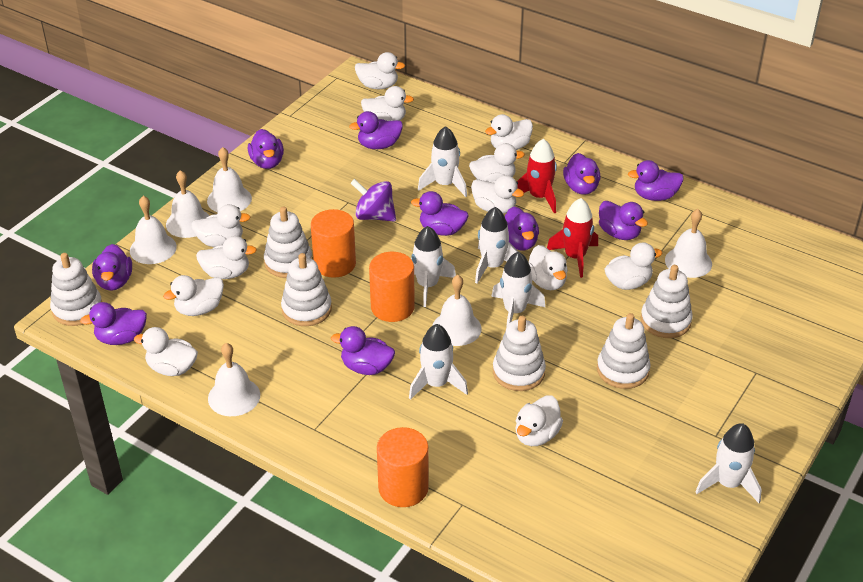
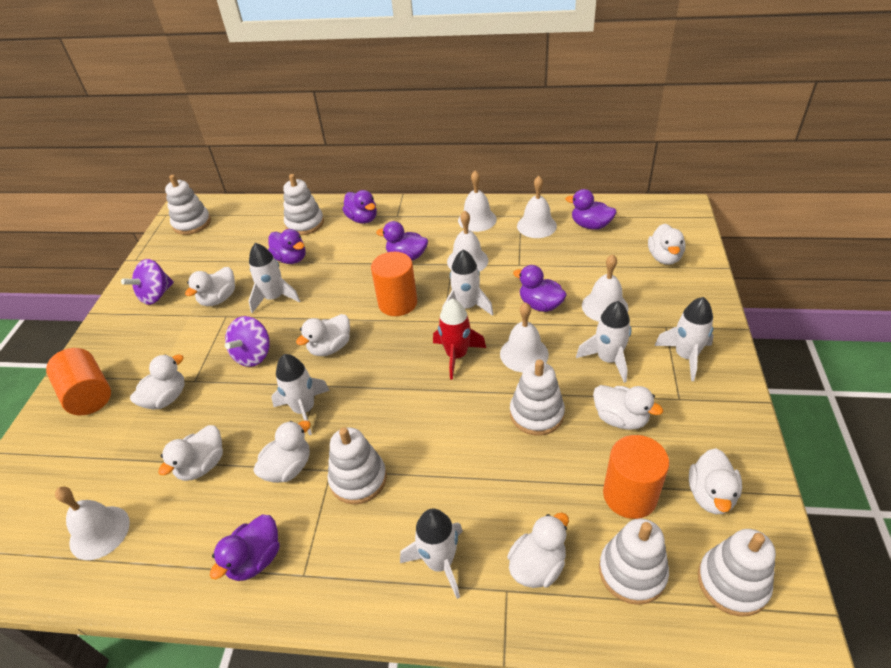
purple duck: 10 -> 6
purple spinning top: 1 -> 2
red rocket: 2 -> 1
white duck: 12 -> 9

